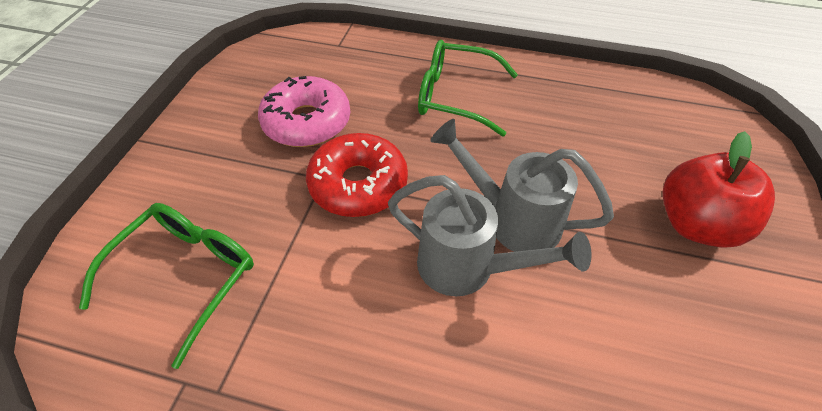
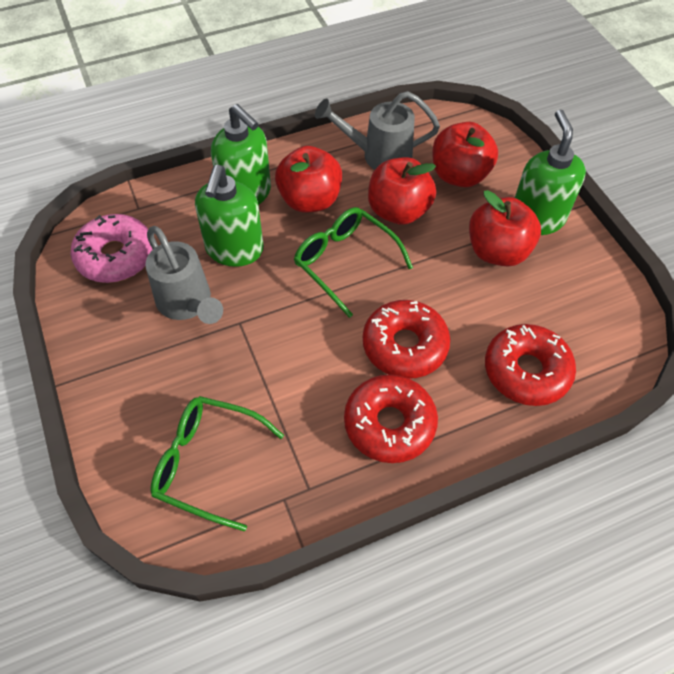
green soap dispenser: 0 -> 3
red apple: 1 -> 4
red donut: 1 -> 3

